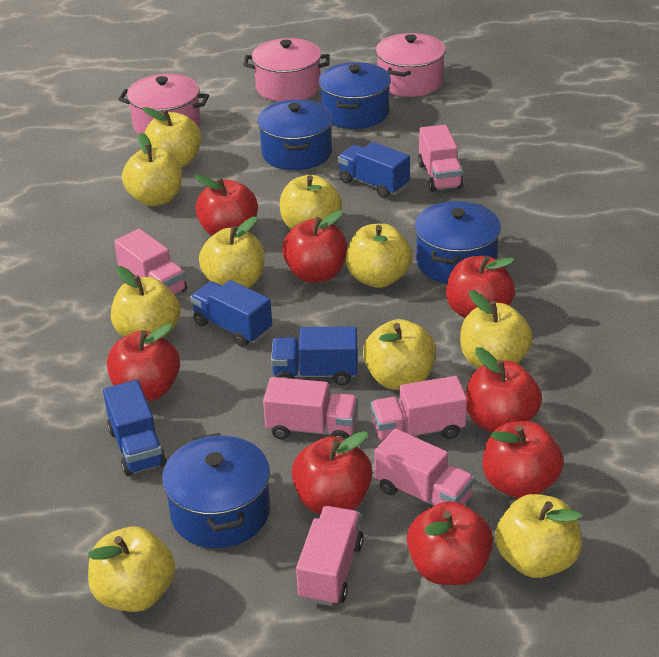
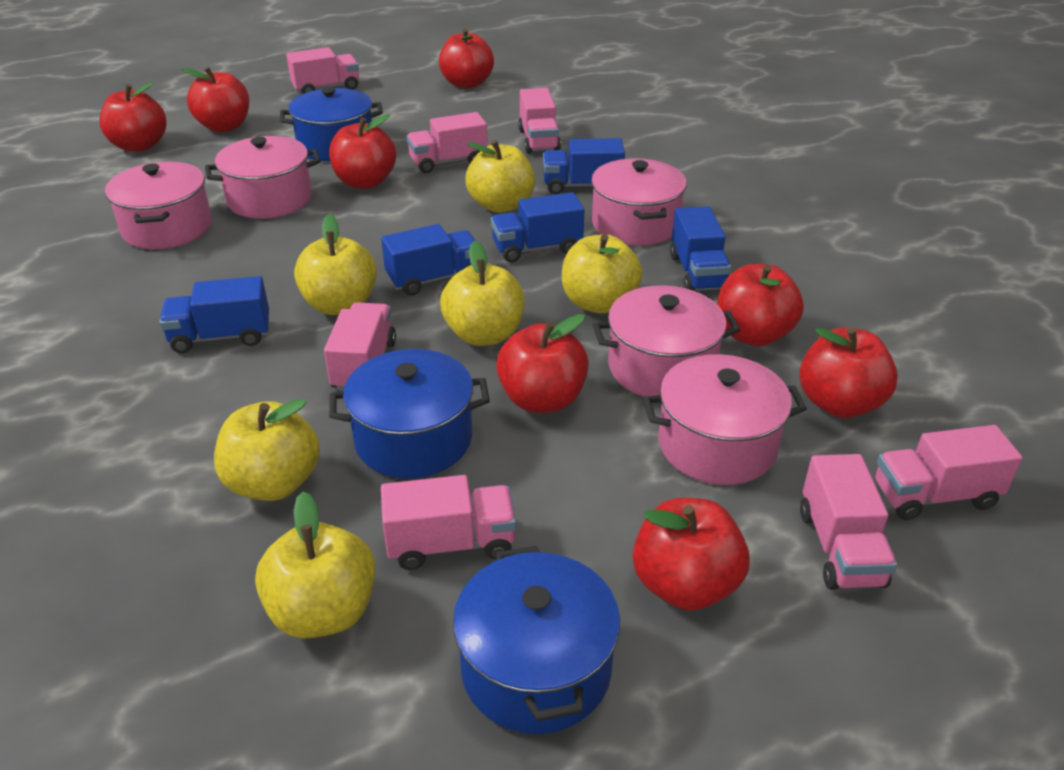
blue pot: 4 -> 3
blue truck: 4 -> 5
pink pot: 3 -> 5
pink truck: 6 -> 7
yellow apple: 10 -> 6

